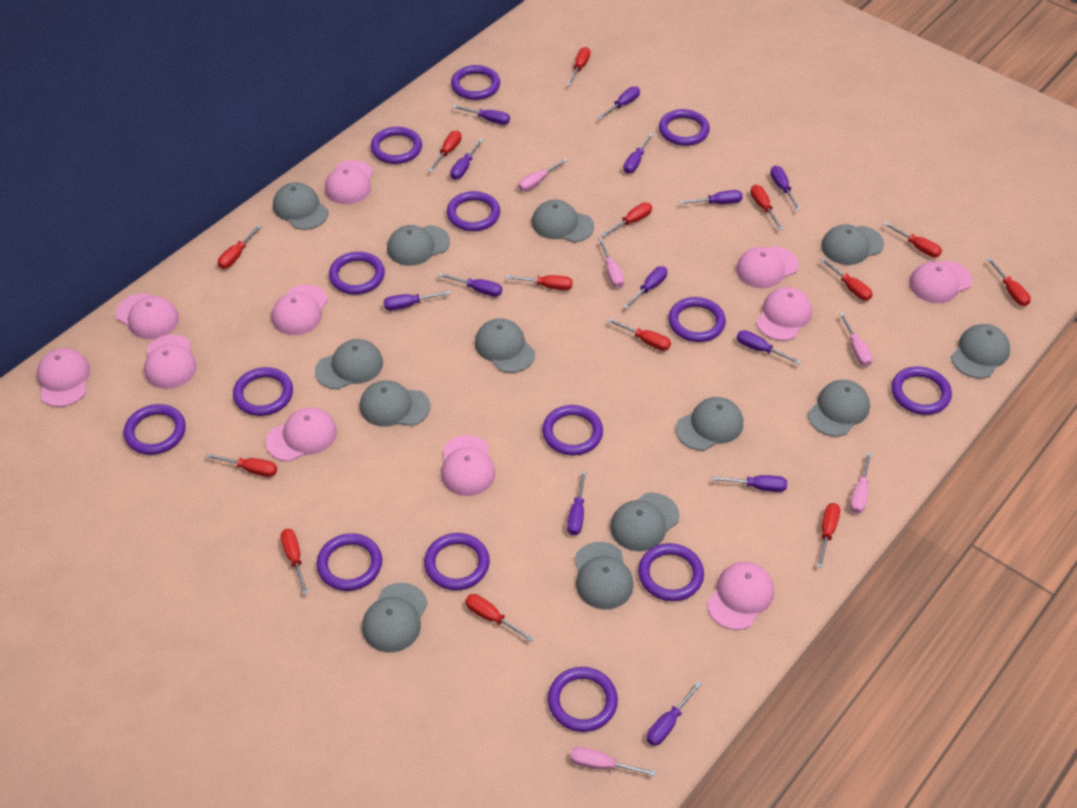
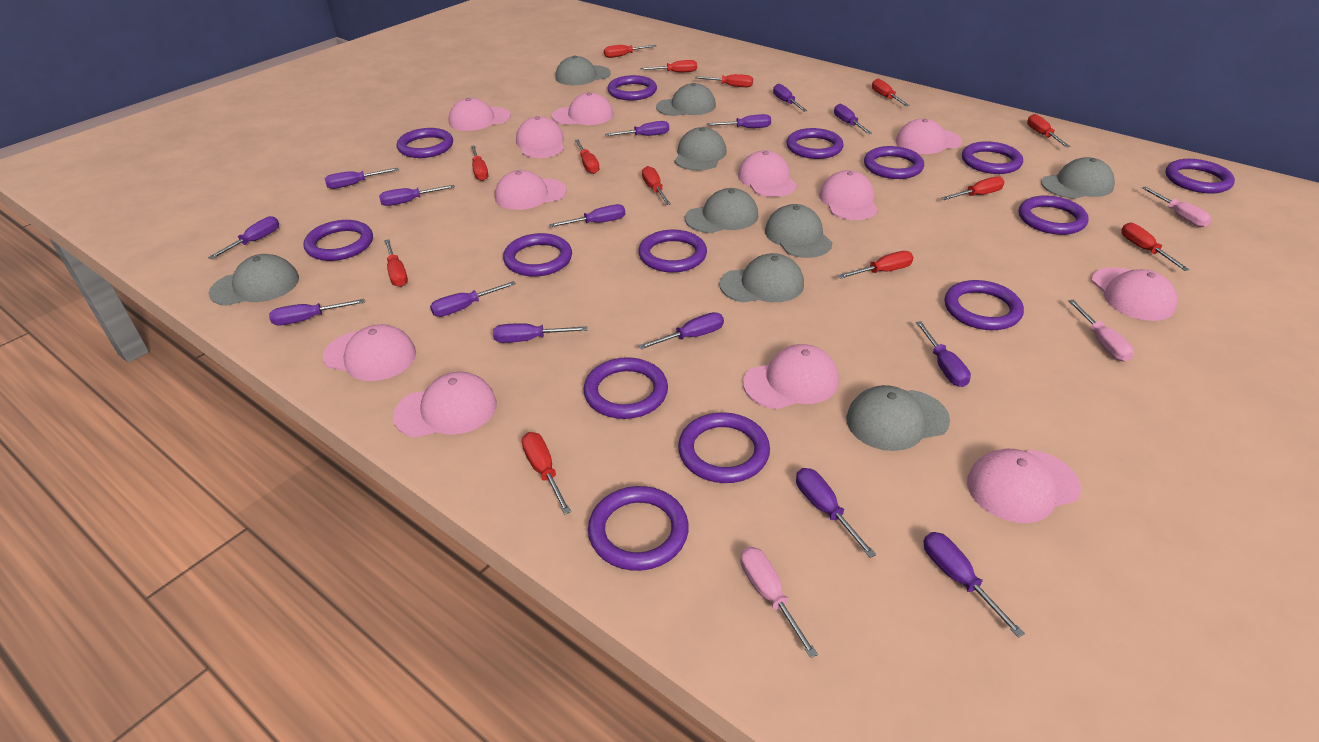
grey cap: 13 -> 9
pink cap: 11 -> 12
pink screwdriver: 5 -> 3
purple screwdriver: 13 -> 15
red screwdriver: 14 -> 13

